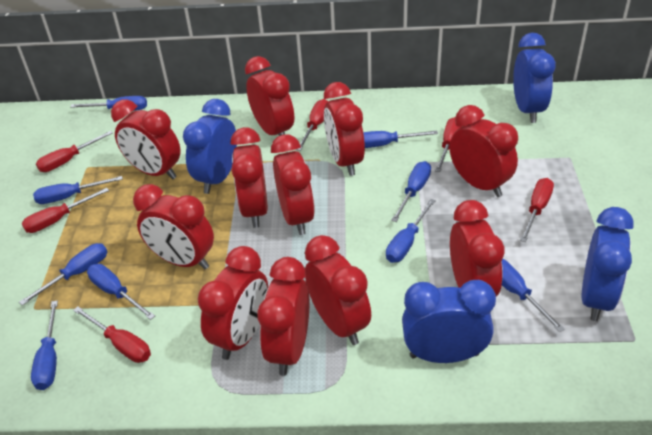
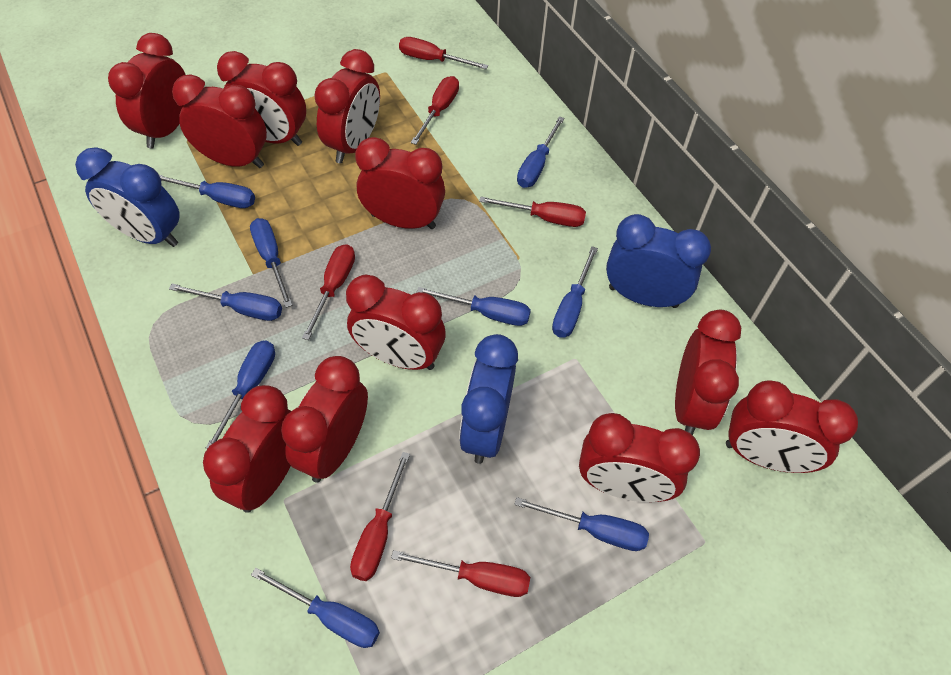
blue clock: 4 -> 3

